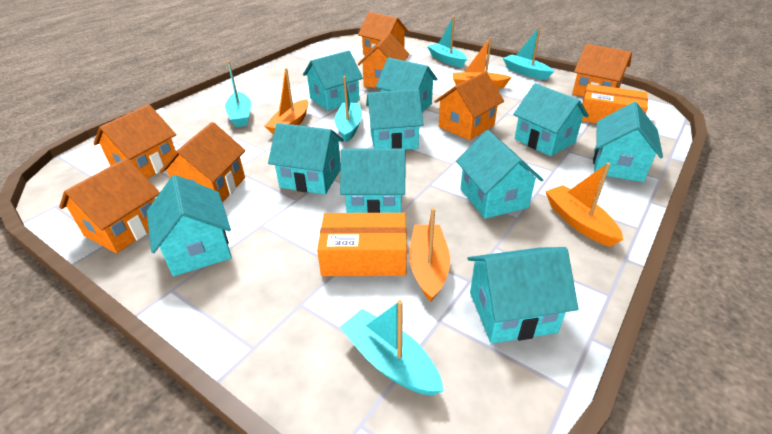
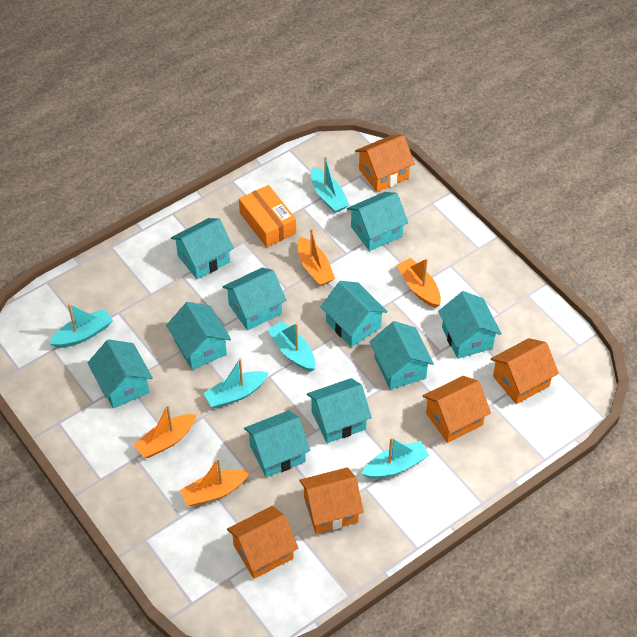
orange box: 2 -> 1
orange house: 7 -> 5

